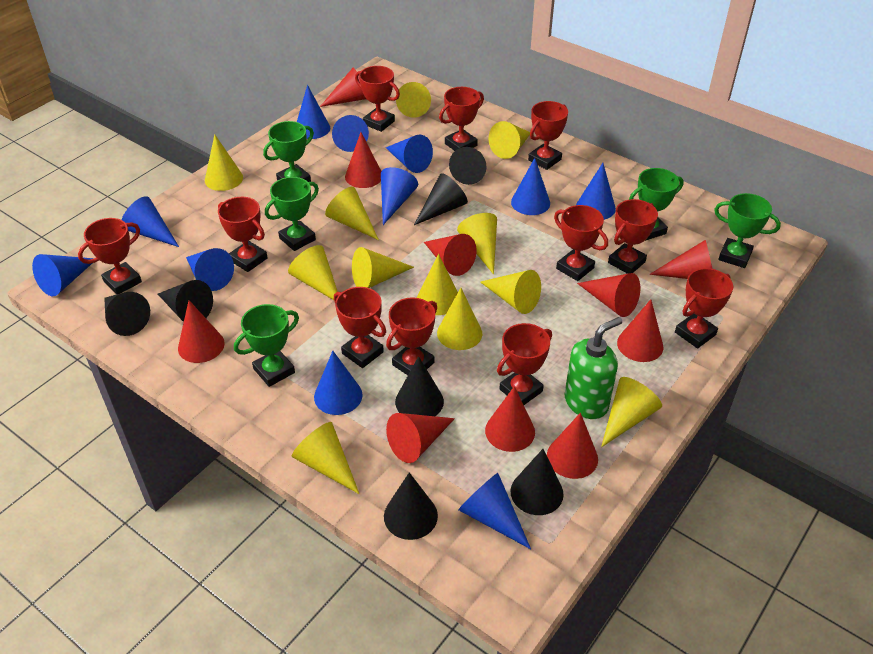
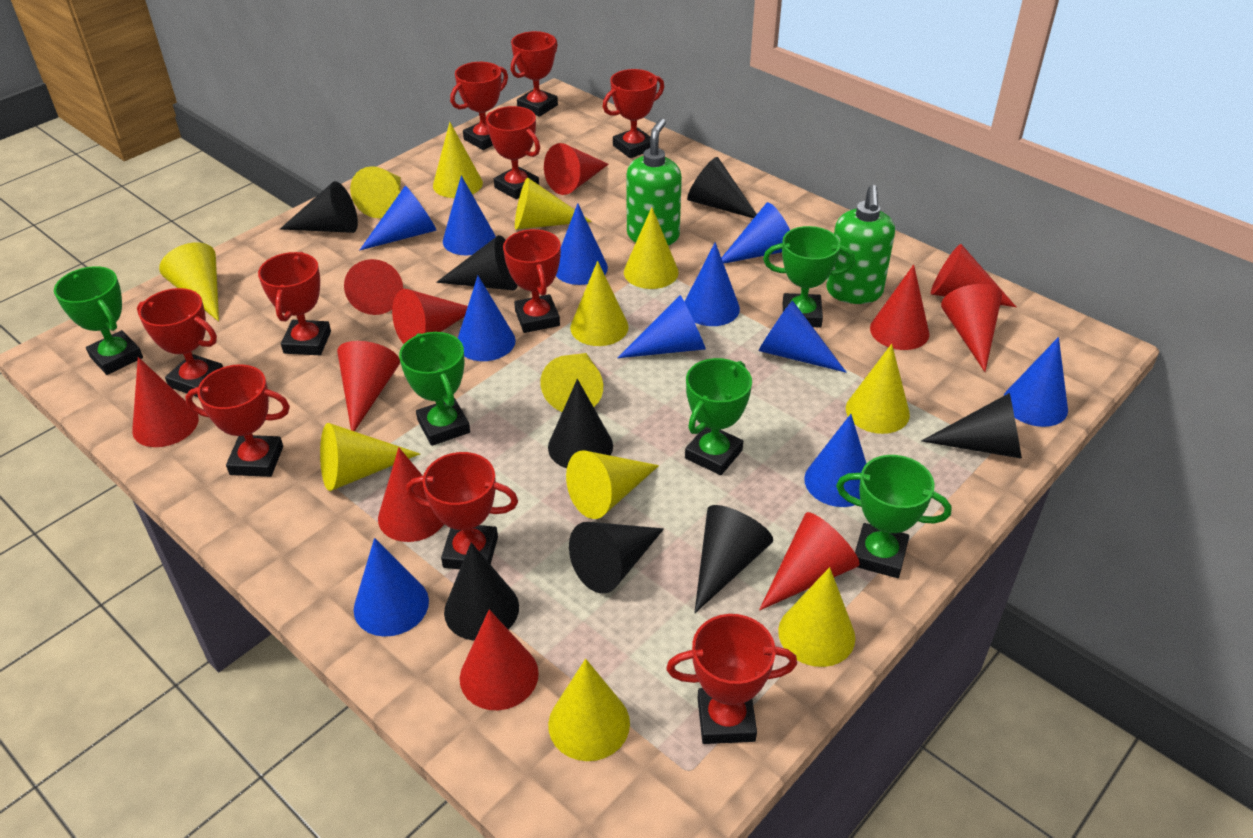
black cone: 7 -> 8
green soap dispenser: 1 -> 2
red cone: 10 -> 11
red trophy: 11 -> 10

